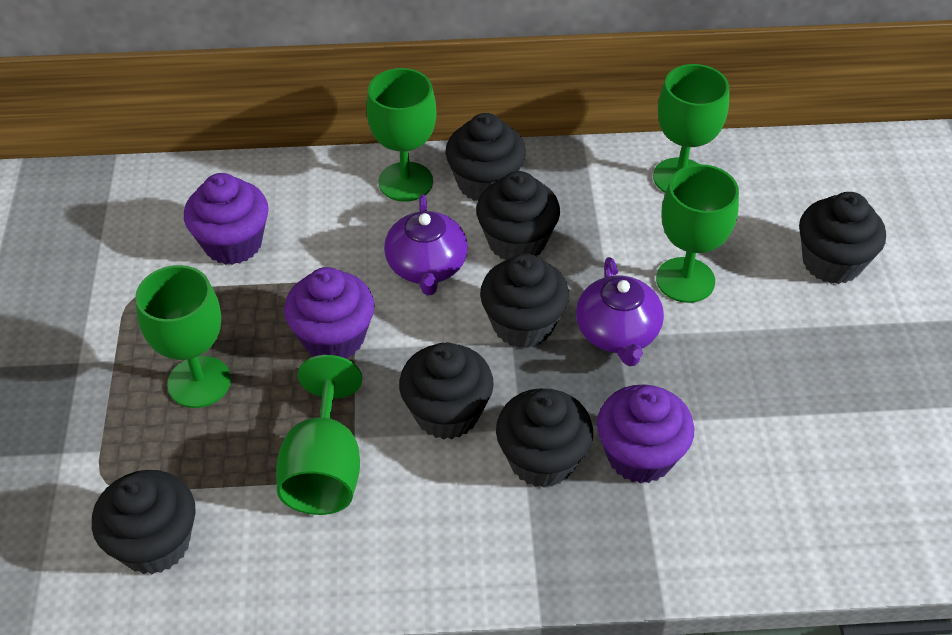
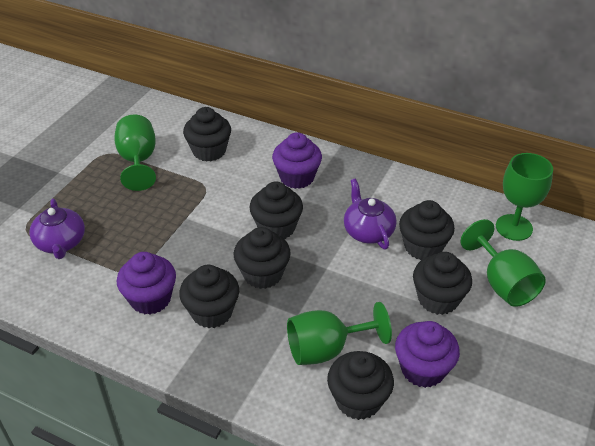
green goblet: 5 -> 4

